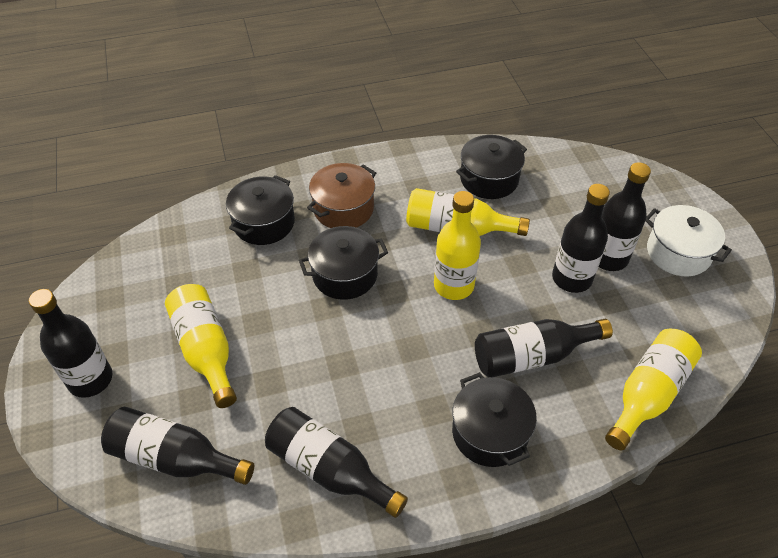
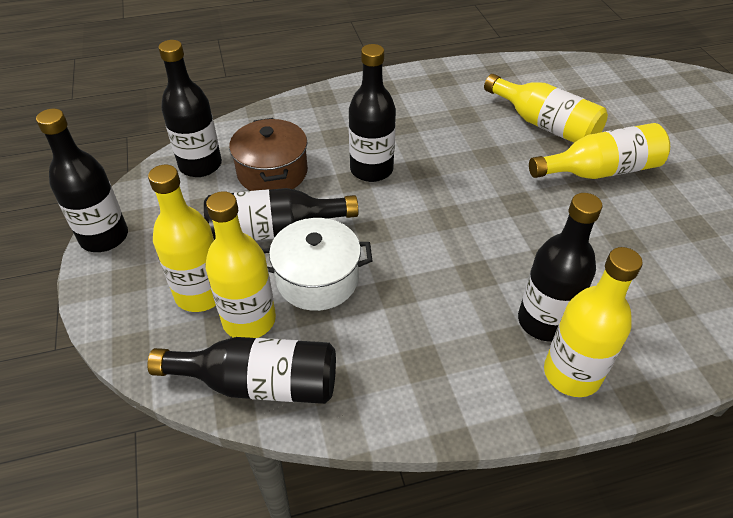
black pot: 4 -> 0
yellow bottle: 4 -> 5

